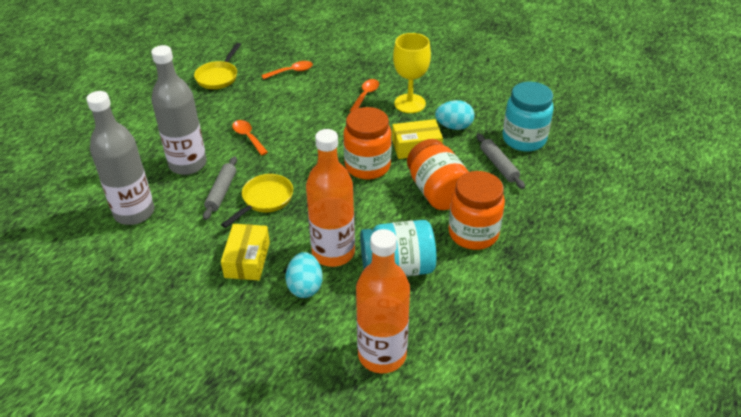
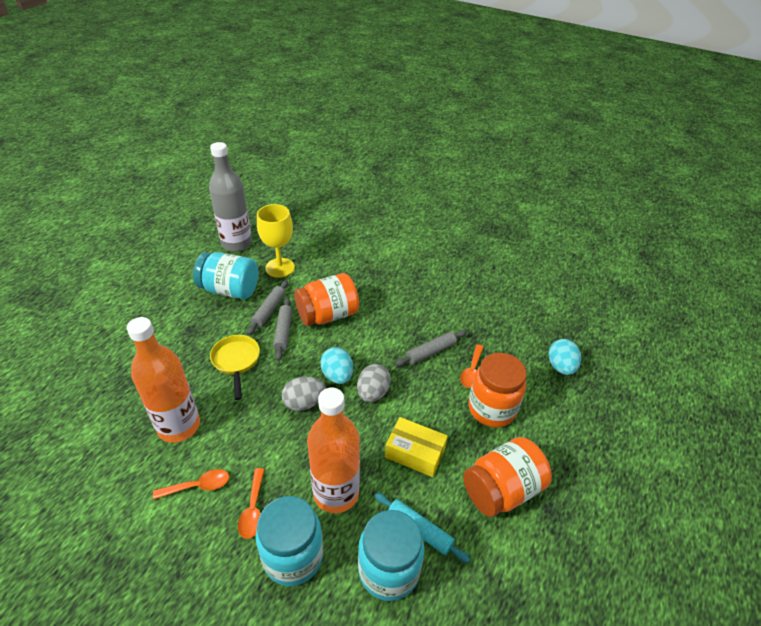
grey bottle: 2 -> 1
grey egg: 0 -> 2
grey rolling pin: 2 -> 3
turquoise jar: 2 -> 3
turquoise rolling pin: 0 -> 1
yellow box: 2 -> 1
yellow pan: 2 -> 1

